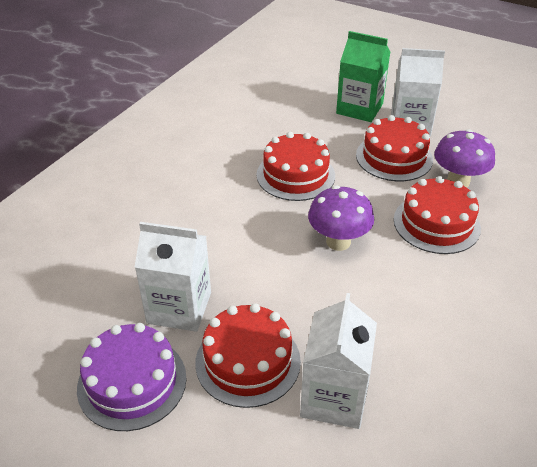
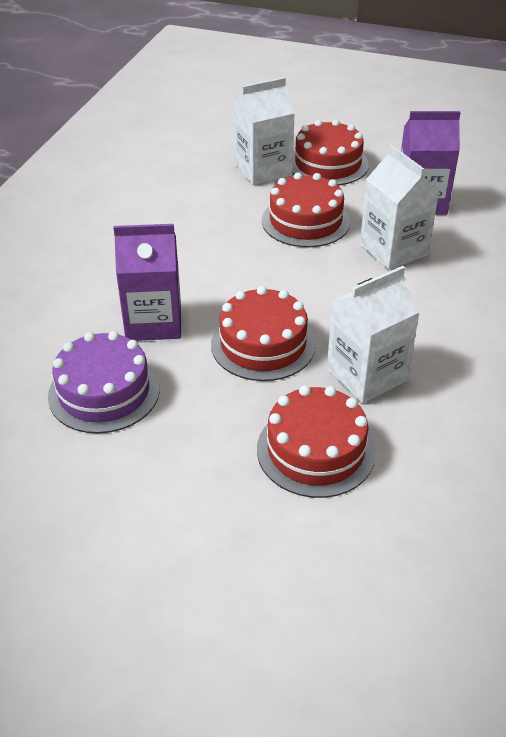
green carton: 1 -> 0
purple carton: 0 -> 2
purple mushroom: 2 -> 0

